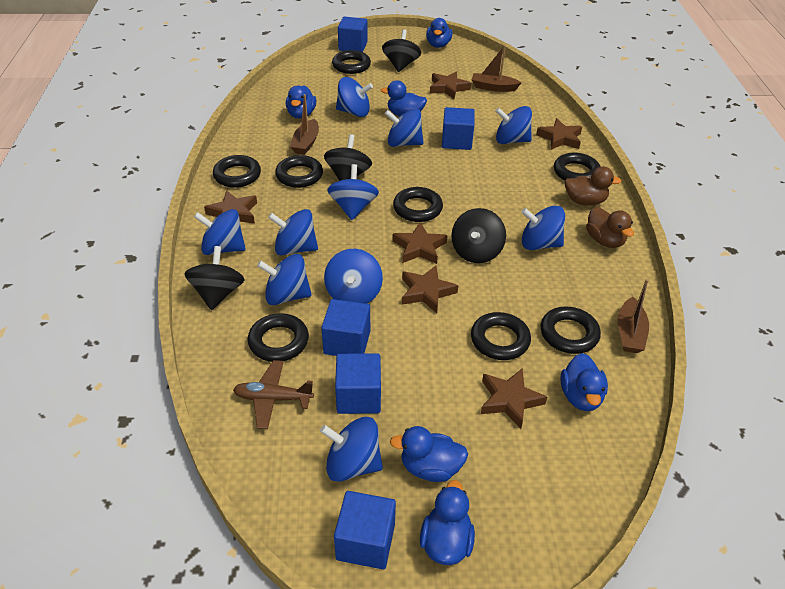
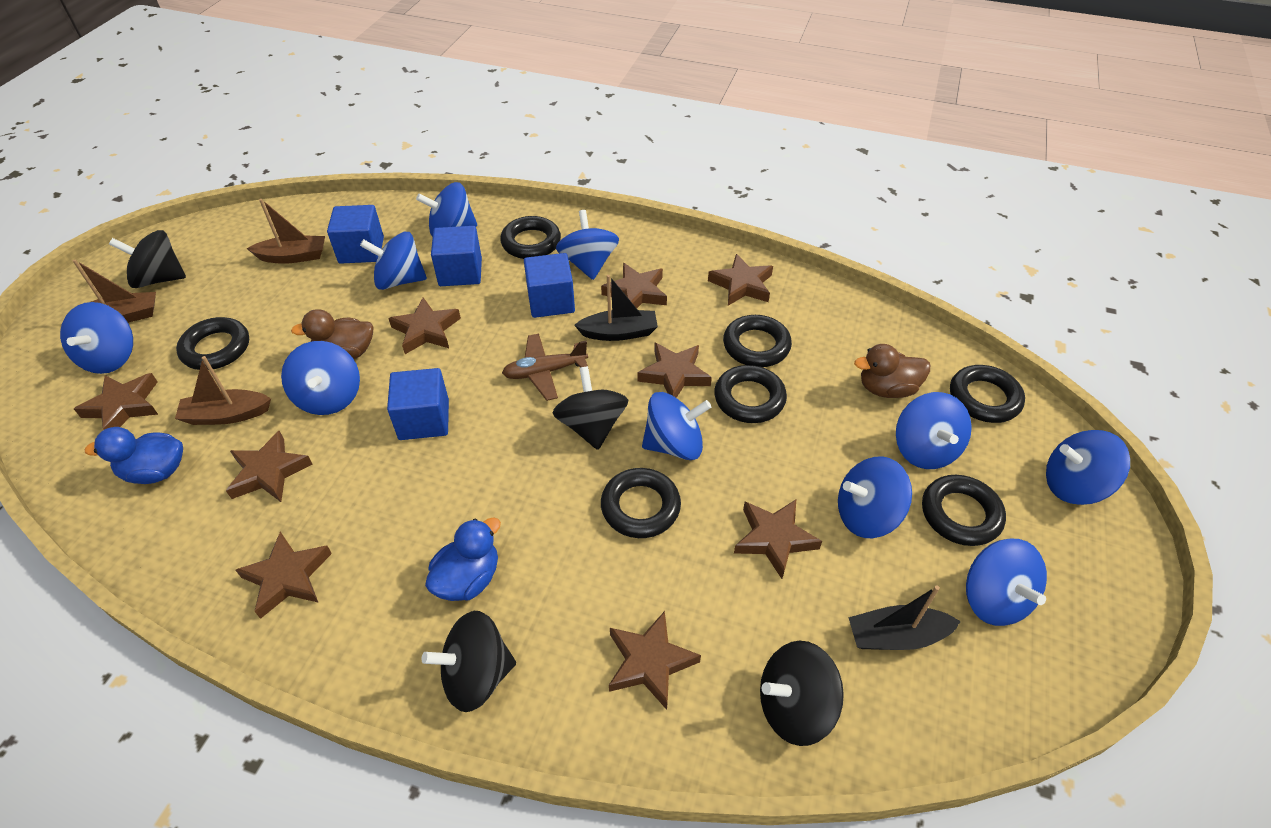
black boat: 0 -> 2
black ring: 8 -> 7
blue cube: 5 -> 4
blue duck: 6 -> 2
brown star: 6 -> 9

